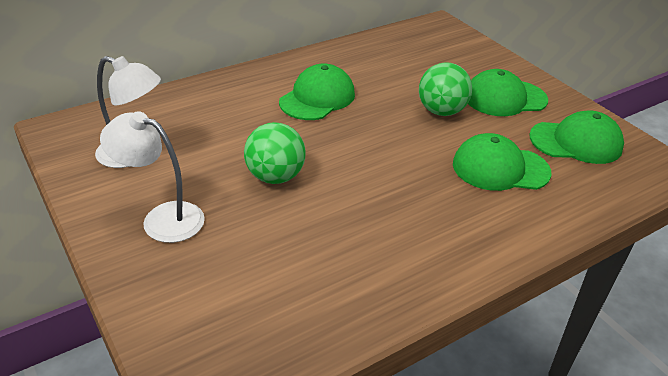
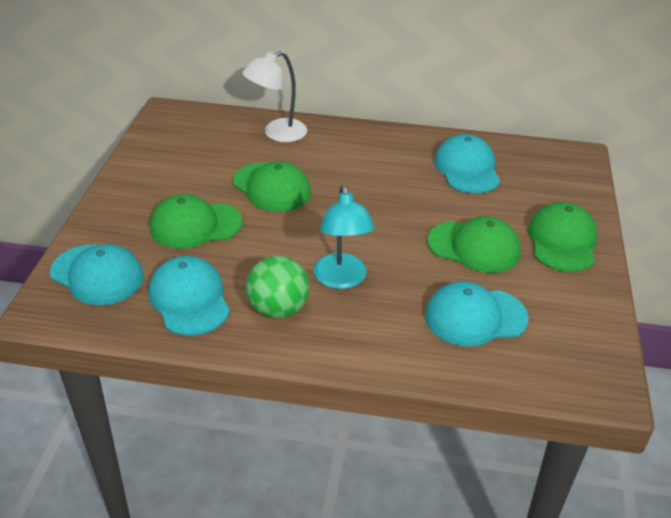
green ball: 2 -> 1
turquoise cap: 0 -> 4
turquoise lamp: 0 -> 1
white lamp: 2 -> 1

